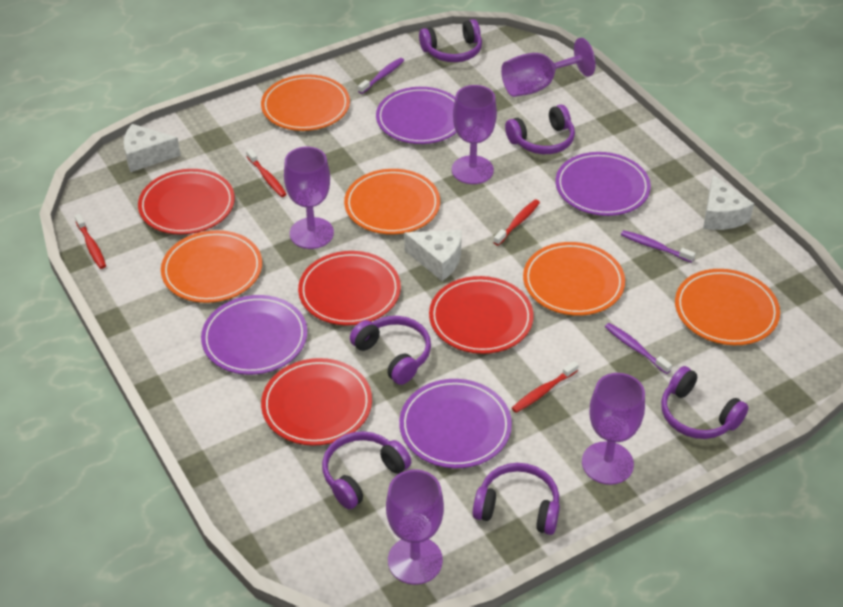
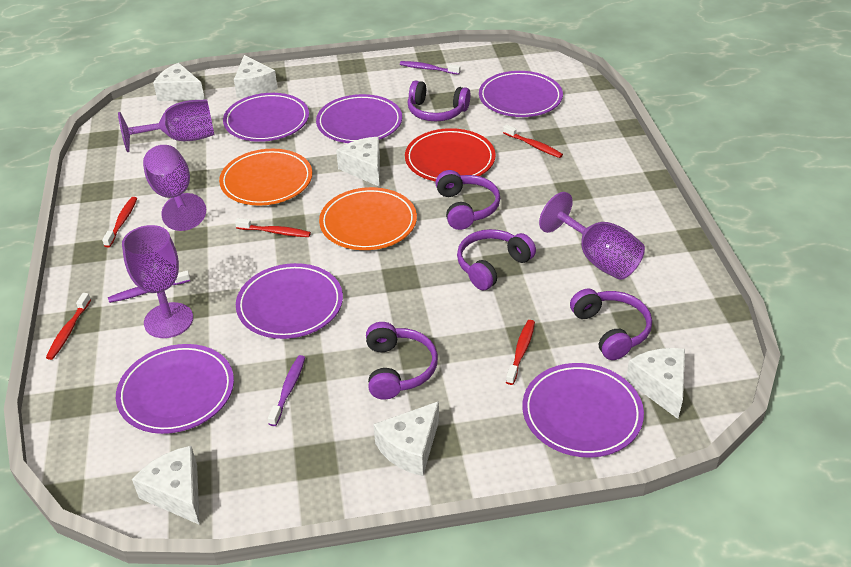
orange plate: 5 -> 2
purple goblet: 5 -> 4
purple headphones: 6 -> 5
purple plate: 4 -> 6
red plate: 4 -> 1
red toothbrush: 4 -> 5
white cheese: 3 -> 6

